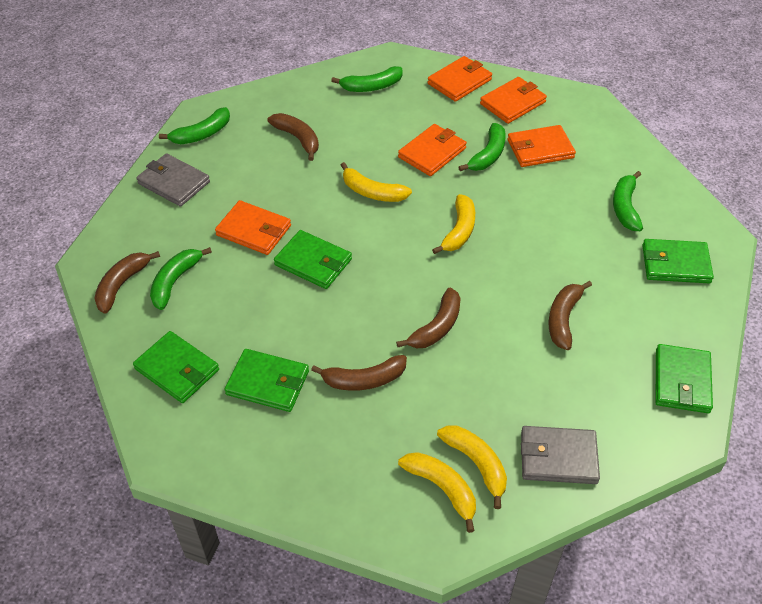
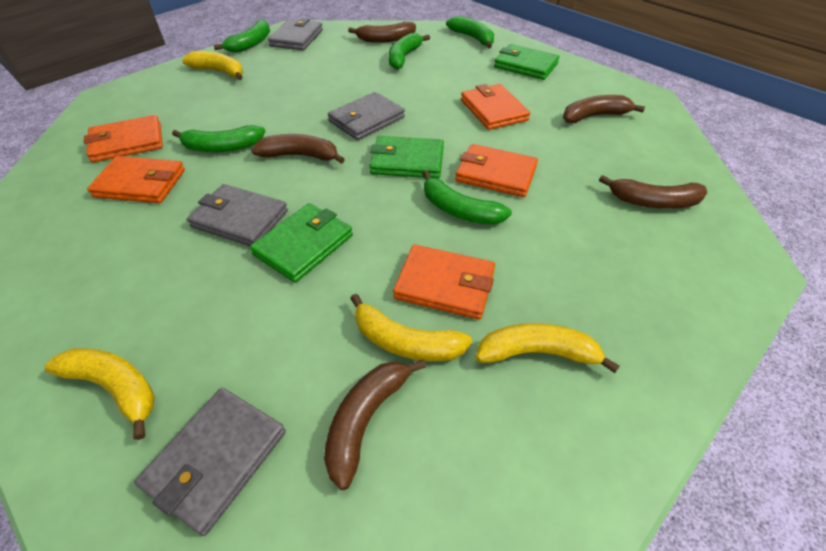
green wallet: 5 -> 3
grey wallet: 2 -> 4

